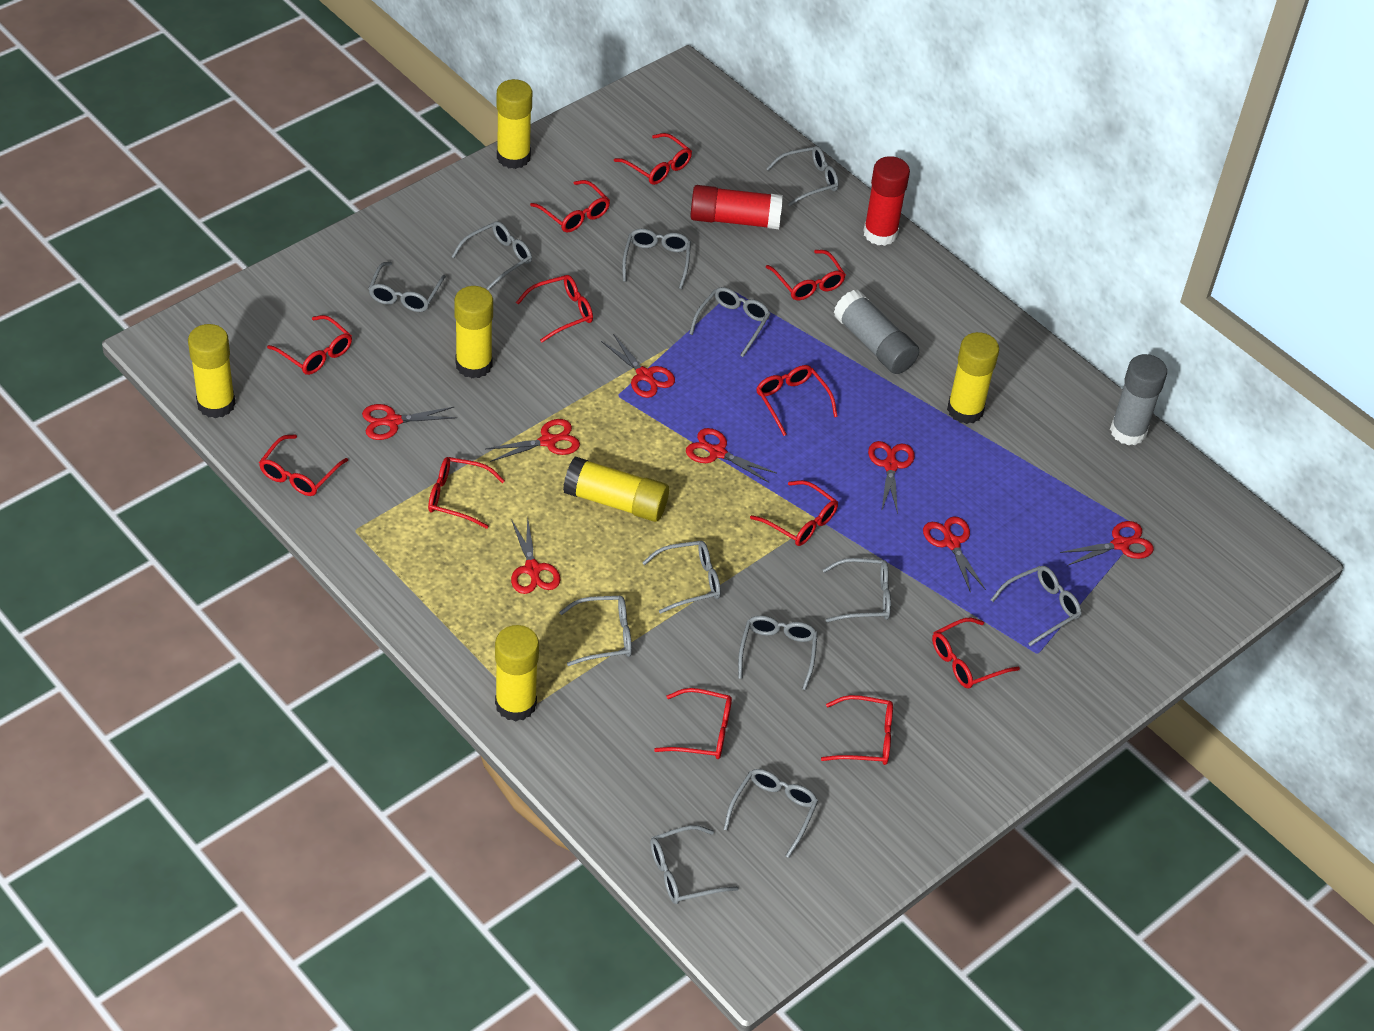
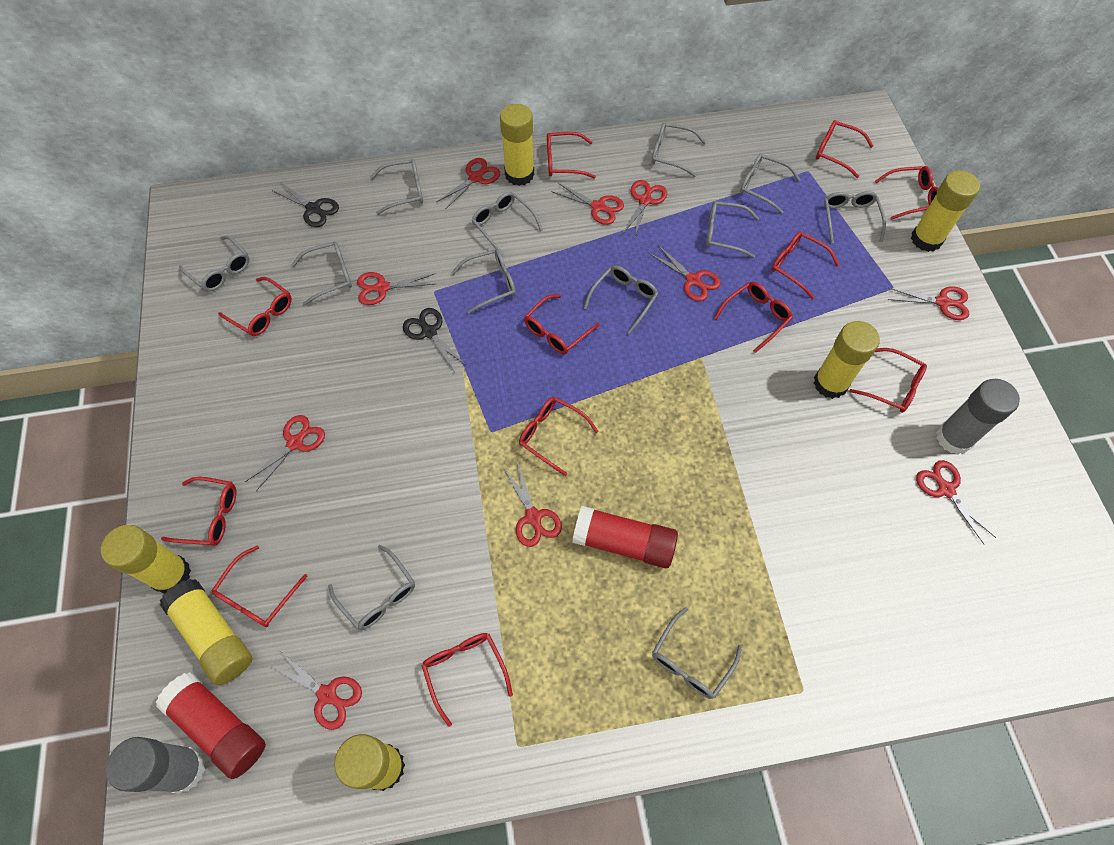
black scissors: 0 -> 2
red scissors: 8 -> 10

